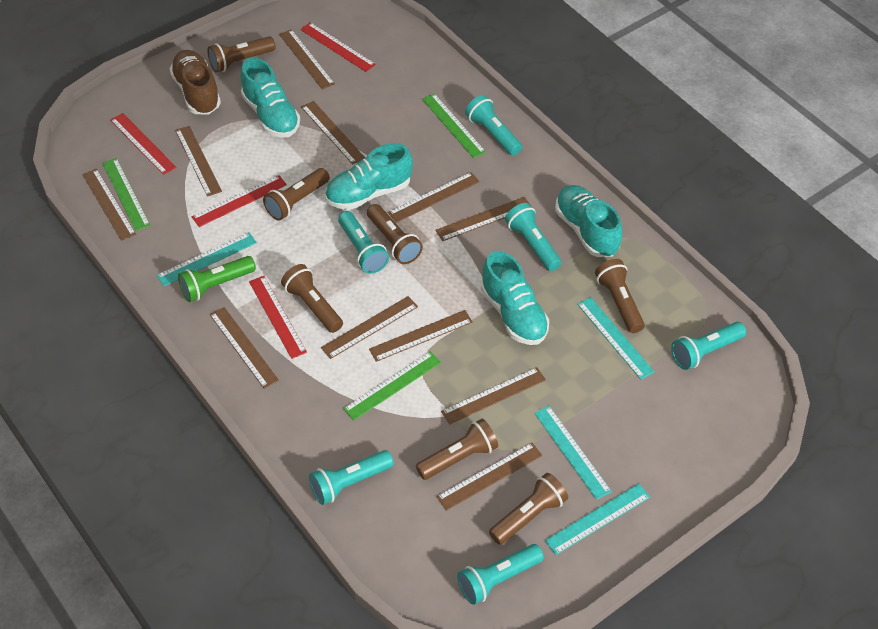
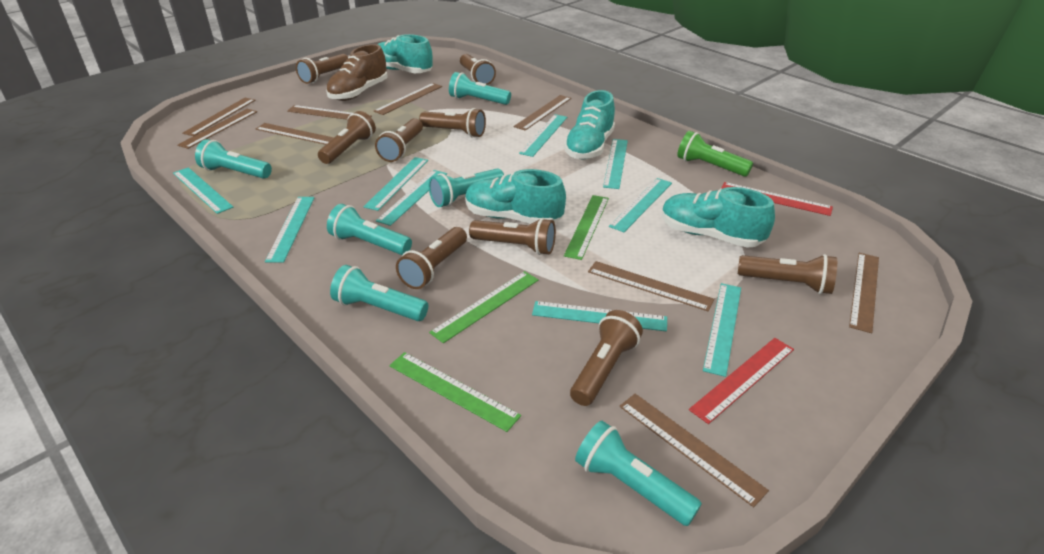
brown flashlight: 7 -> 9
brown ruler: 11 -> 9
red ruler: 4 -> 2
turquoise ruler: 4 -> 9

